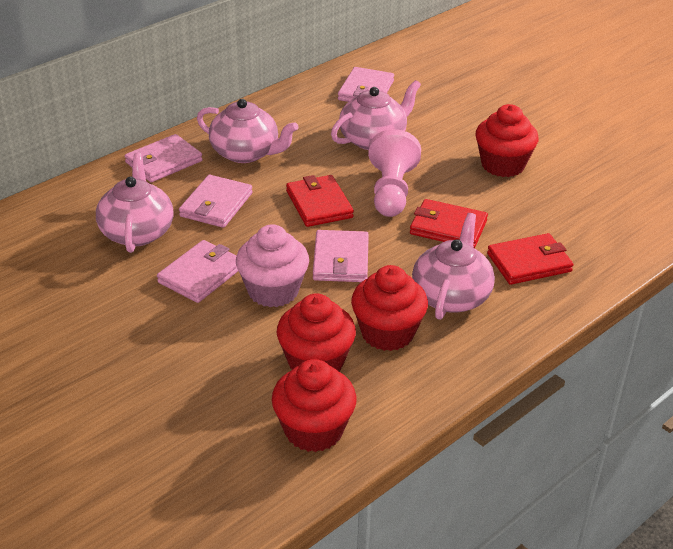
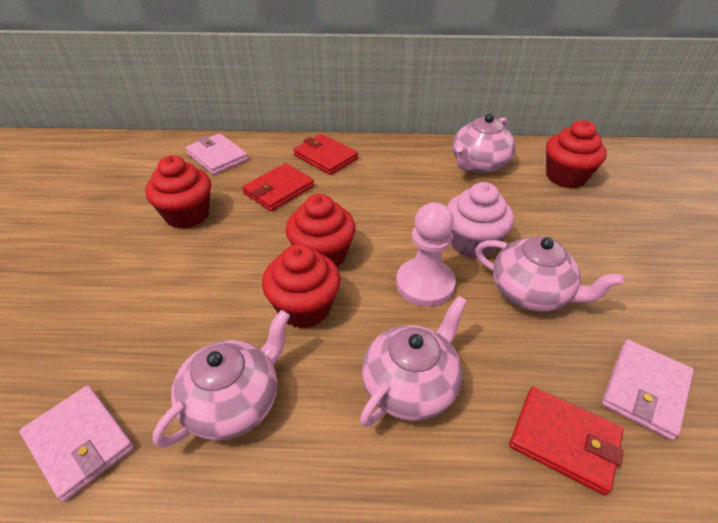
pink wallet: 5 -> 3

